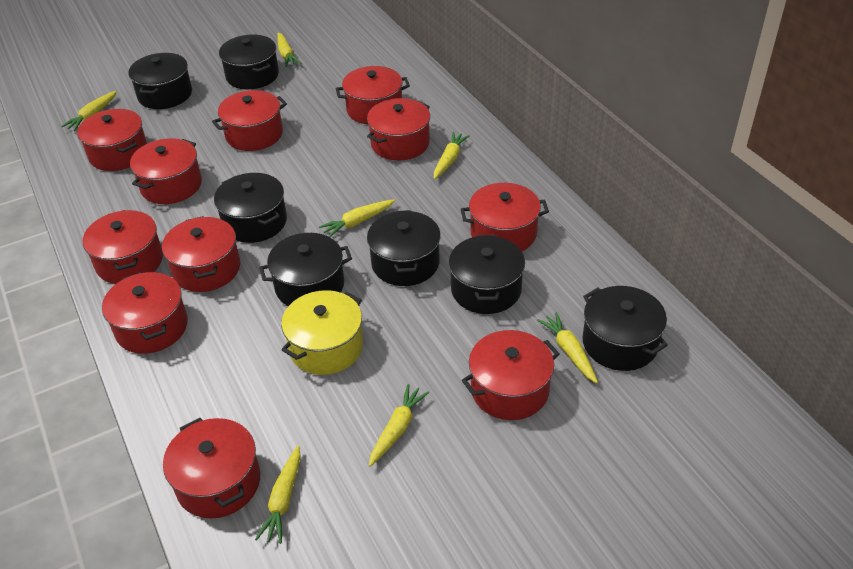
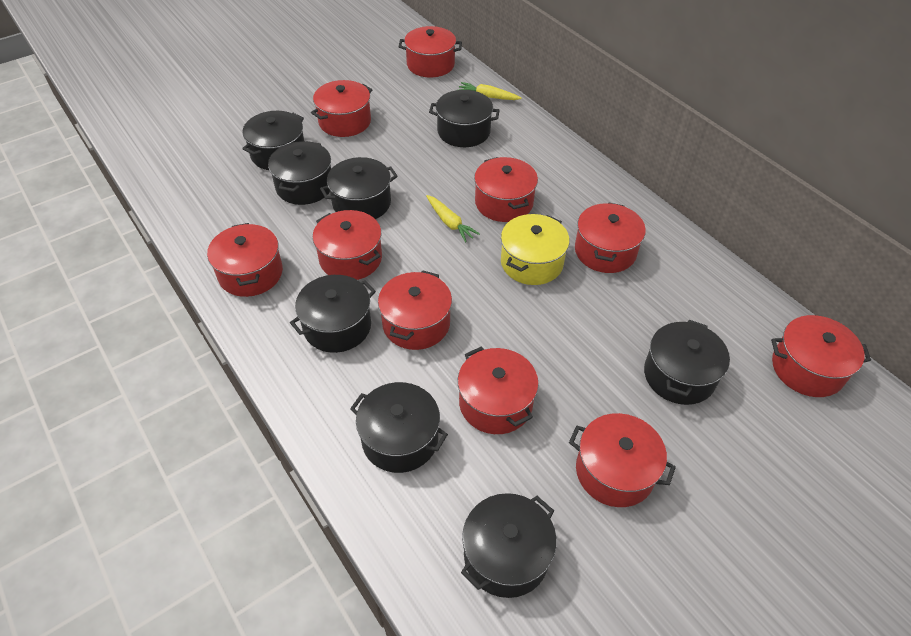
black pot: 7 -> 8
red pot: 11 -> 10
yellow carrot: 7 -> 2

